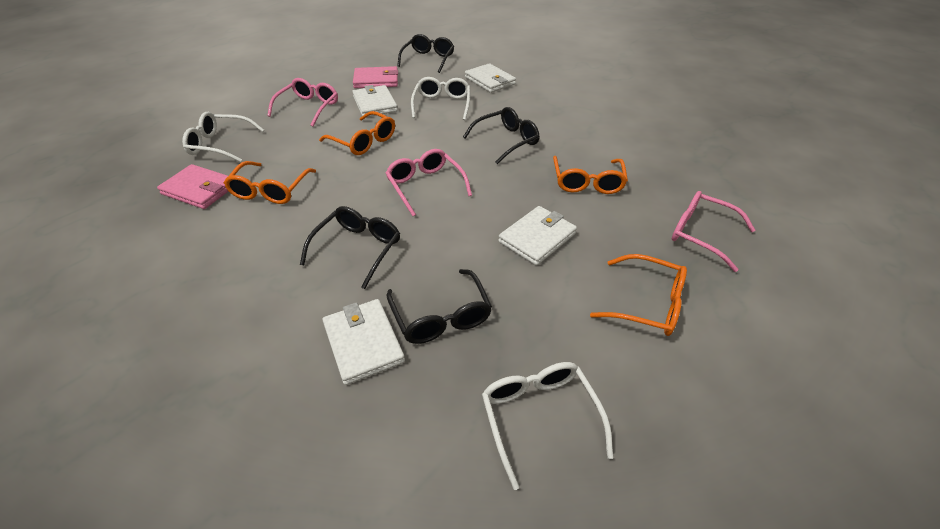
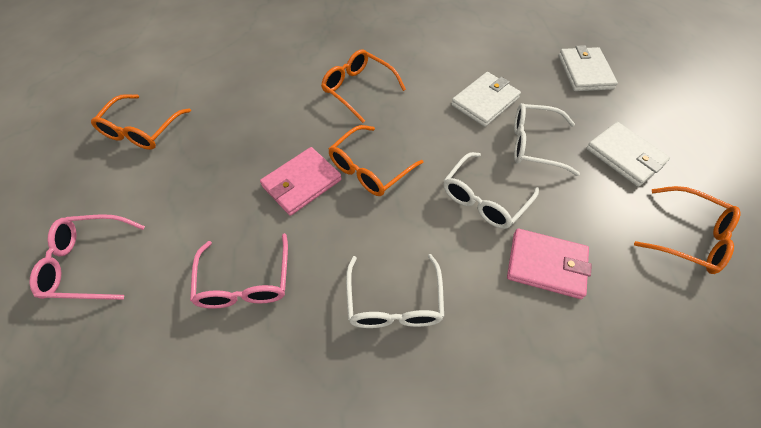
black glasses: 4 -> 0
pink glasses: 3 -> 2
white wallet: 4 -> 3

